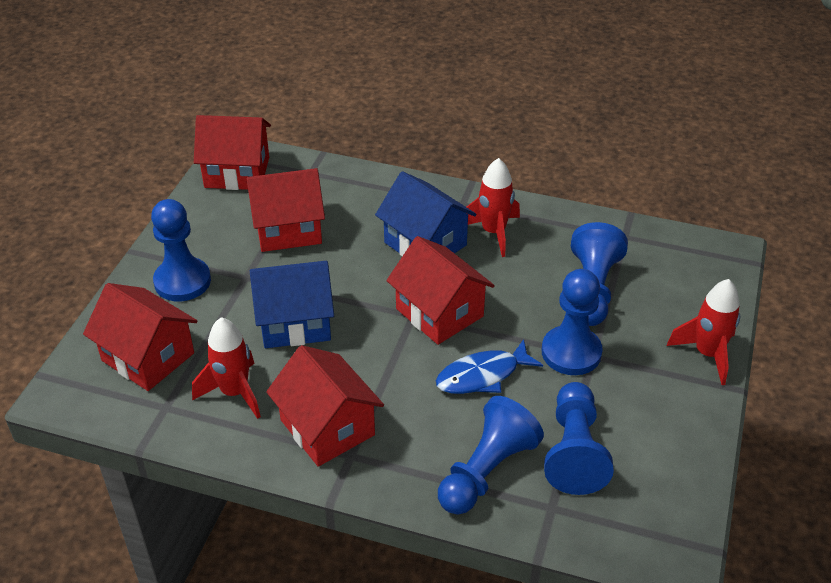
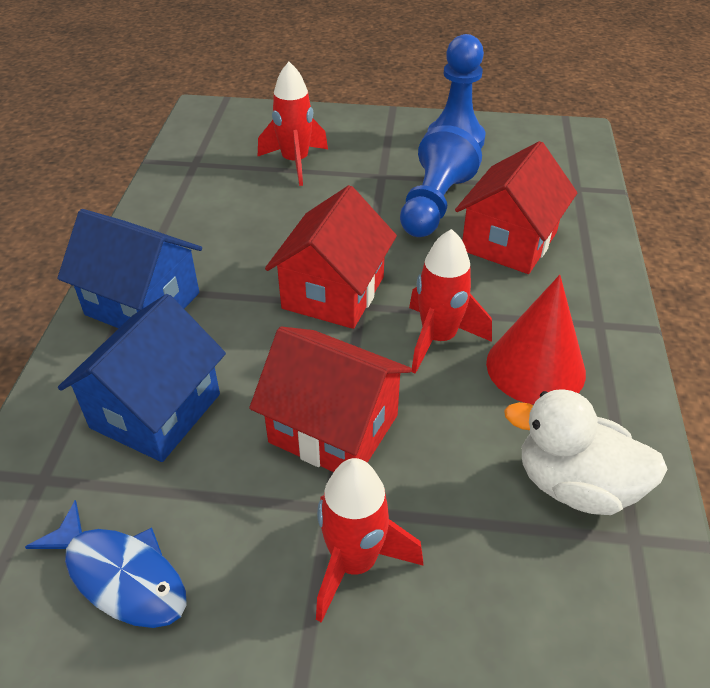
blue pawn: 5 -> 2
red cone: 0 -> 1
red house: 5 -> 3
white duck: 0 -> 1

